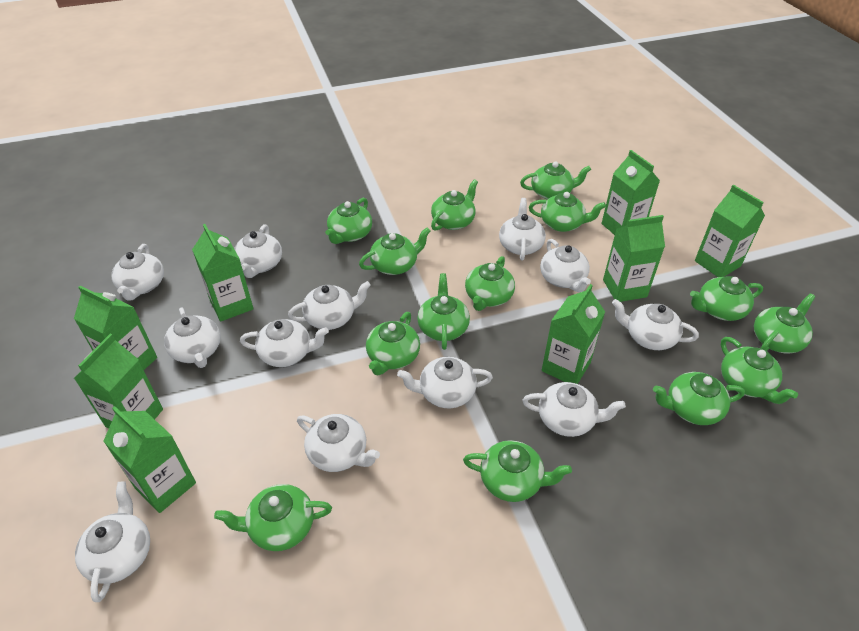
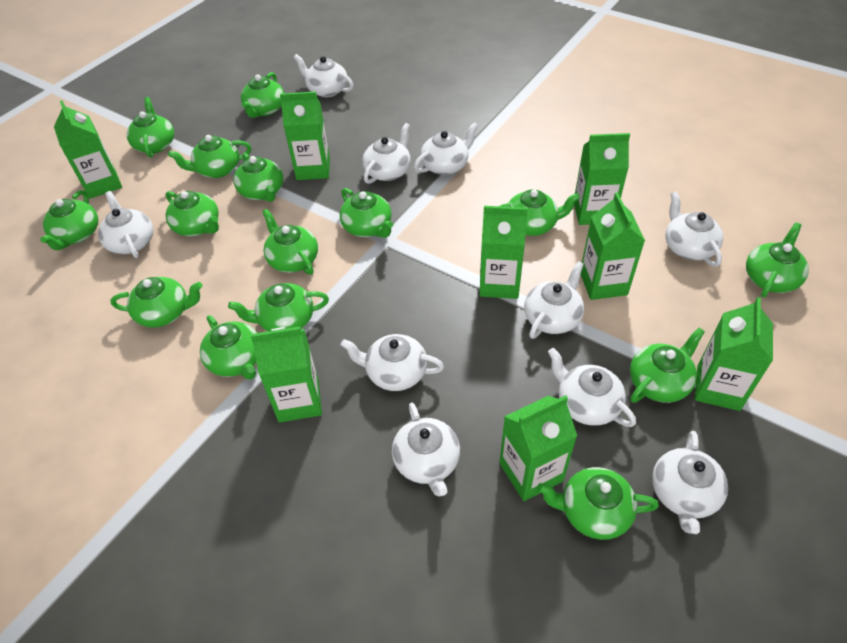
green teapot: 14 -> 15
white teapot: 12 -> 10

